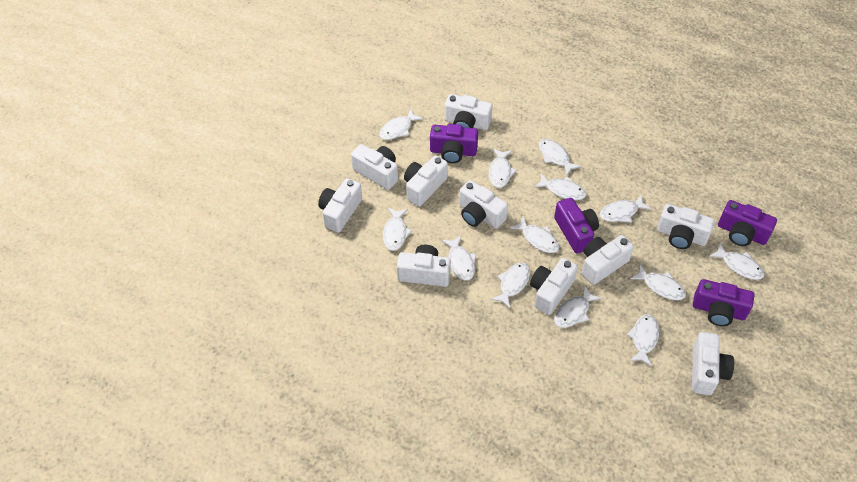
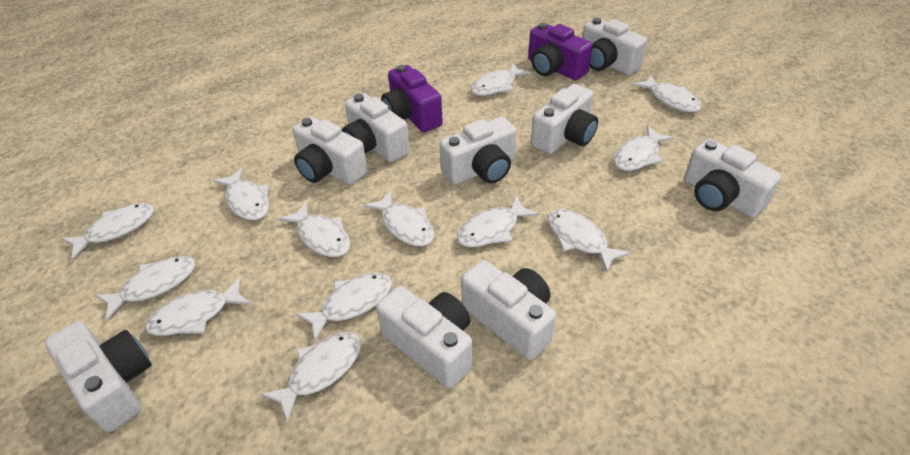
purple camera: 4 -> 2
white camera: 10 -> 9

